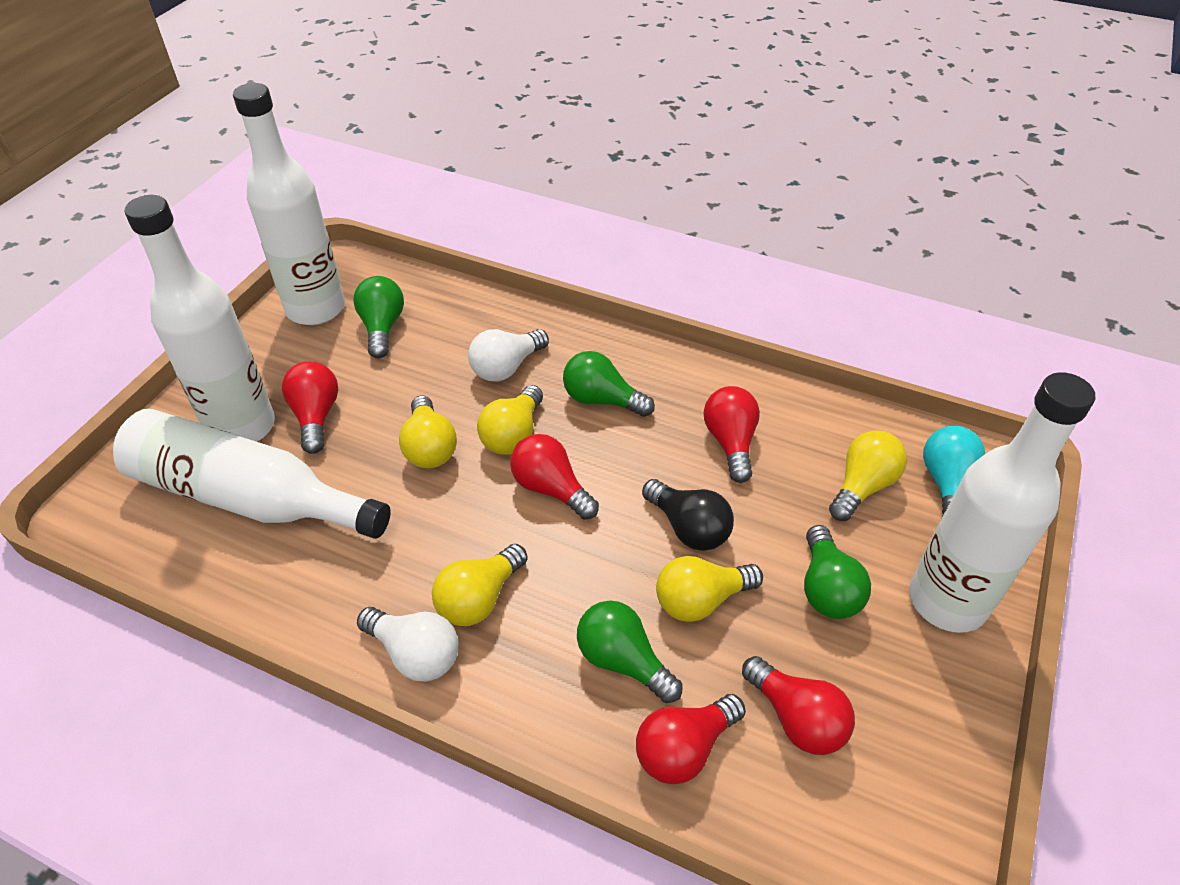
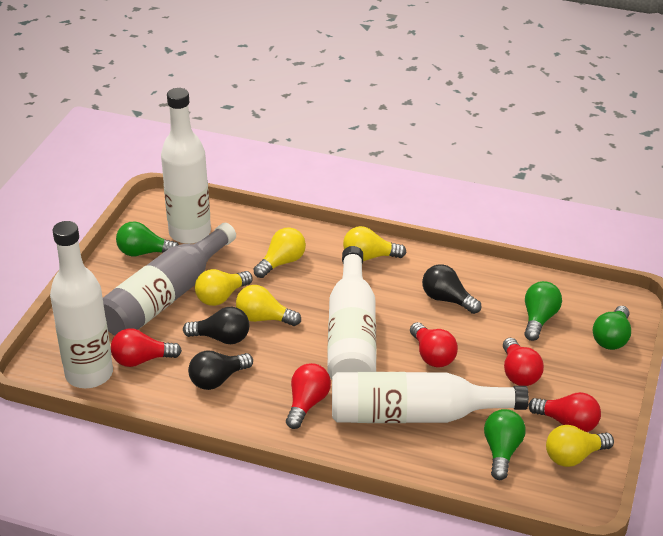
black light bulb: 1 -> 3
grey bottle: 0 -> 1
turquoise light bulb: 1 -> 0
white light bulb: 2 -> 0

